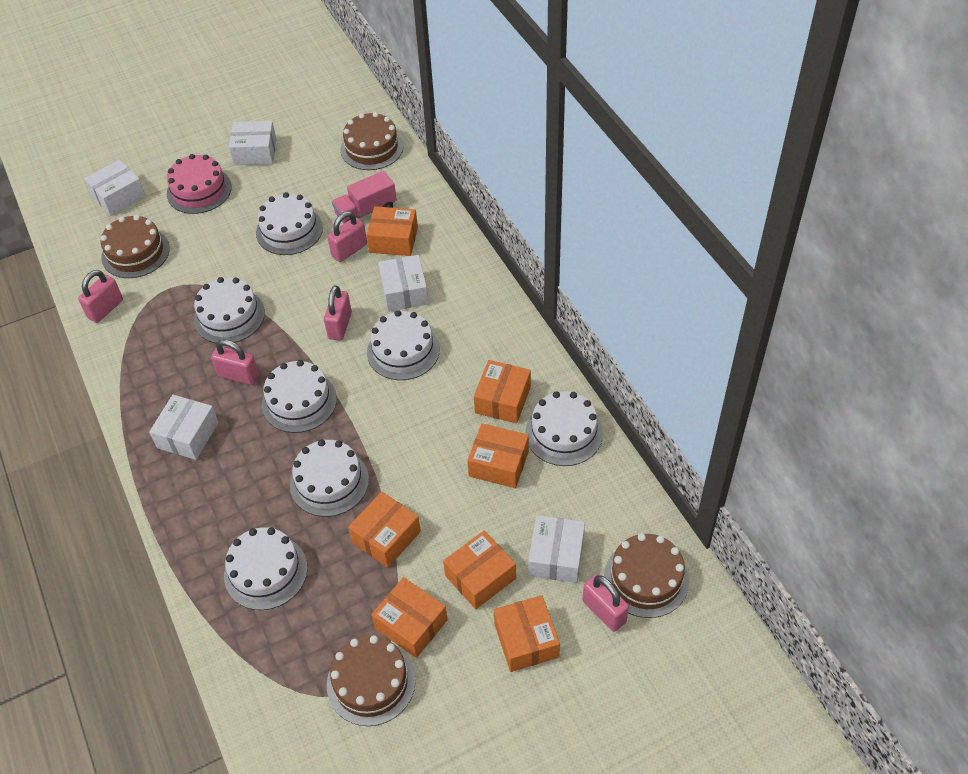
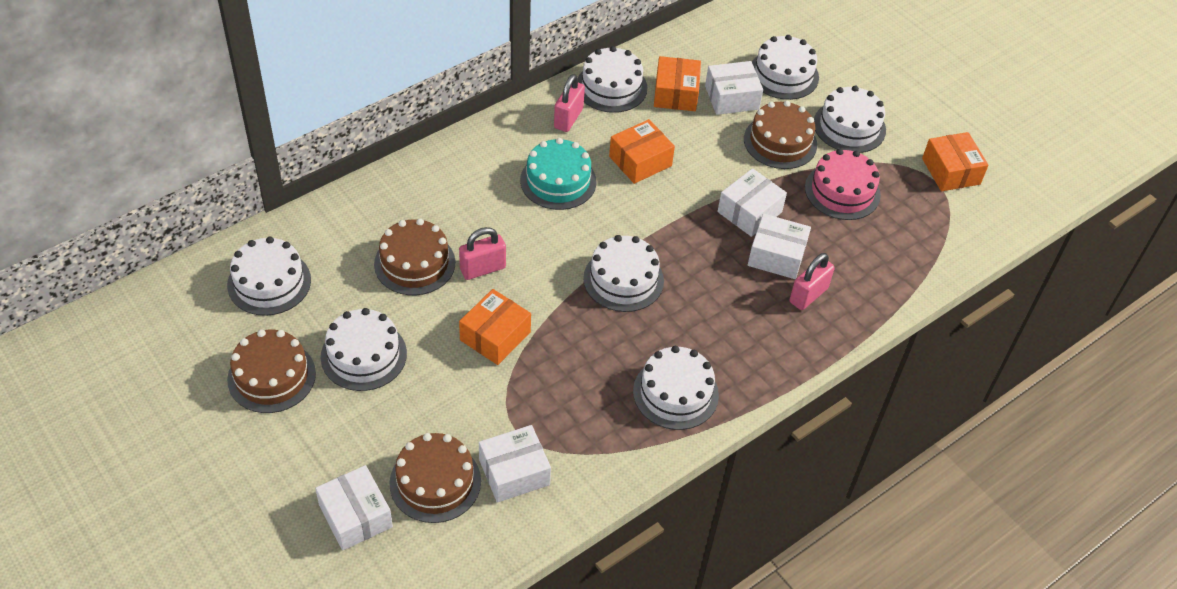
orange box: 7 -> 4
pink padlock: 5 -> 3
pink truck: 1 -> 0
turquoise cake: 0 -> 1

